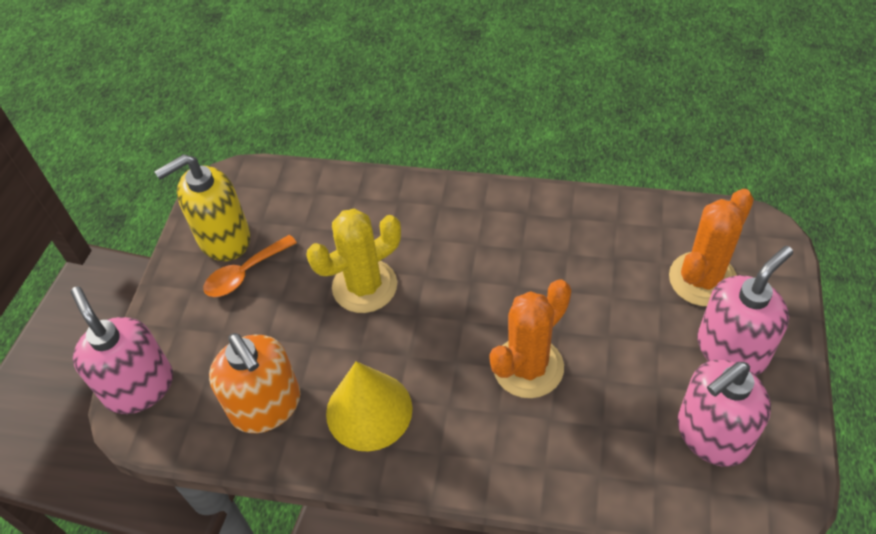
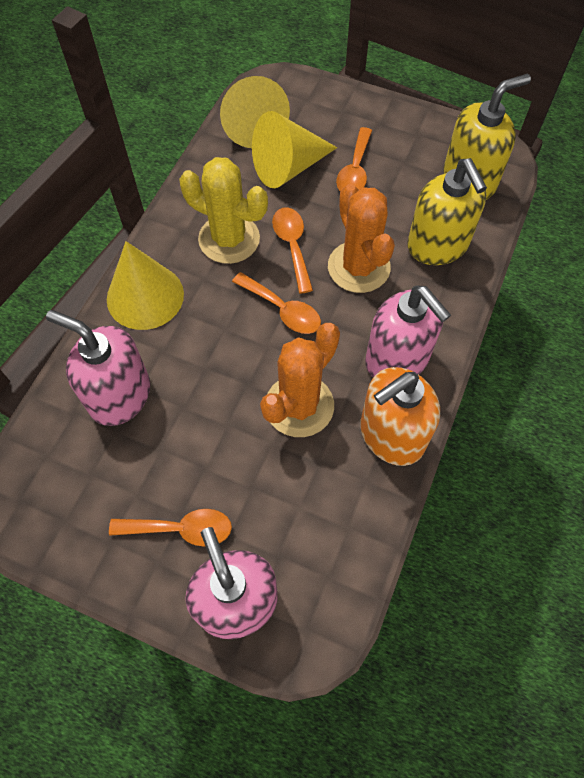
orange spoon: 1 -> 4
yellow cone: 1 -> 3
yellow soap dispenser: 1 -> 2

